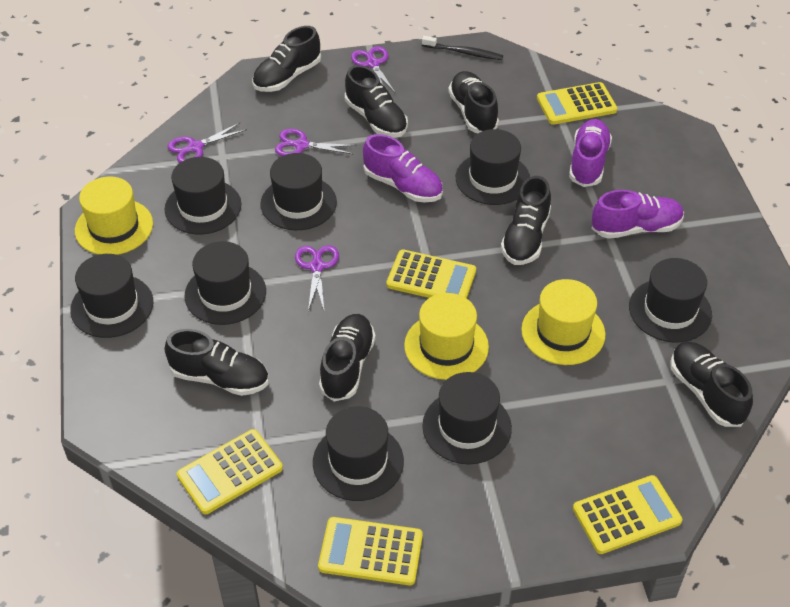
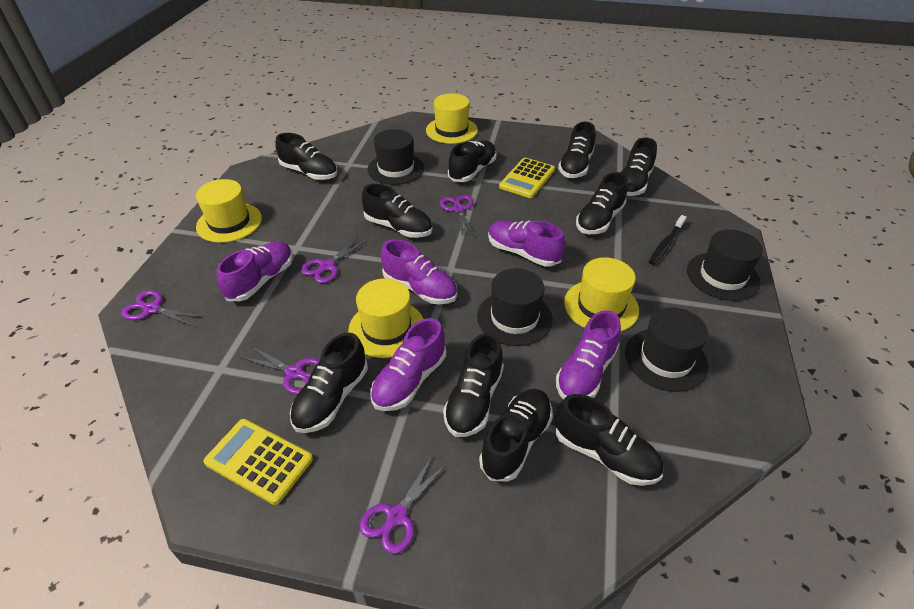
black hat: 8 -> 4
black shoe: 7 -> 10
purple scissors: 4 -> 5
purple shoe: 3 -> 5
yellow calculator: 5 -> 2
yellow hat: 3 -> 4

